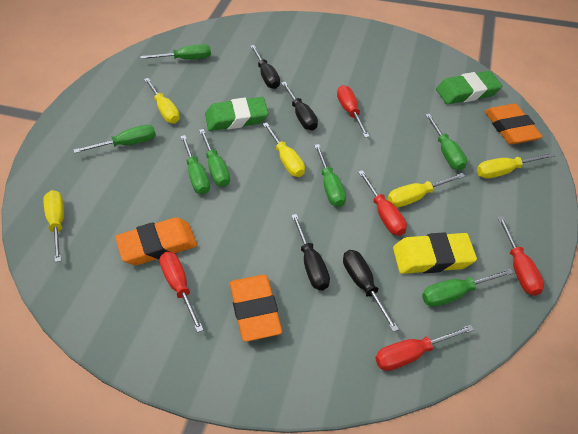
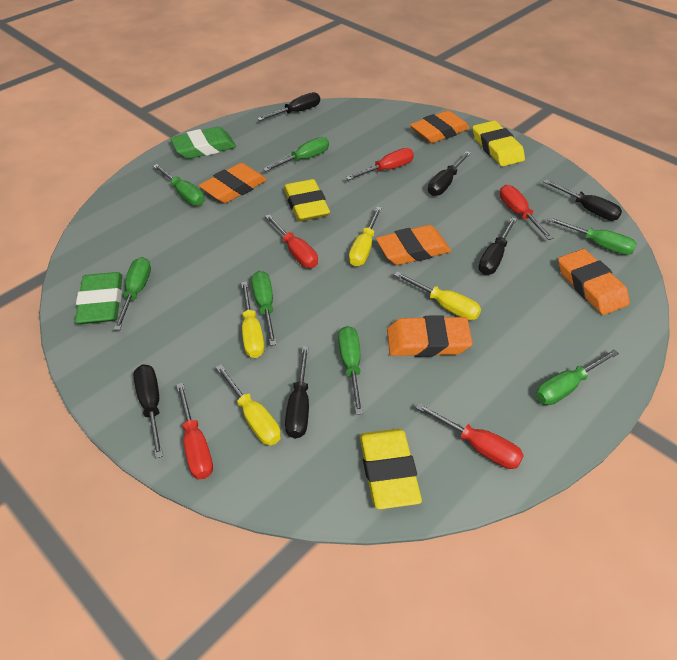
black screwdriver: 4 -> 6
orange eraser: 3 -> 5
yellow eraser: 1 -> 3
yellow screwdriver: 5 -> 4

